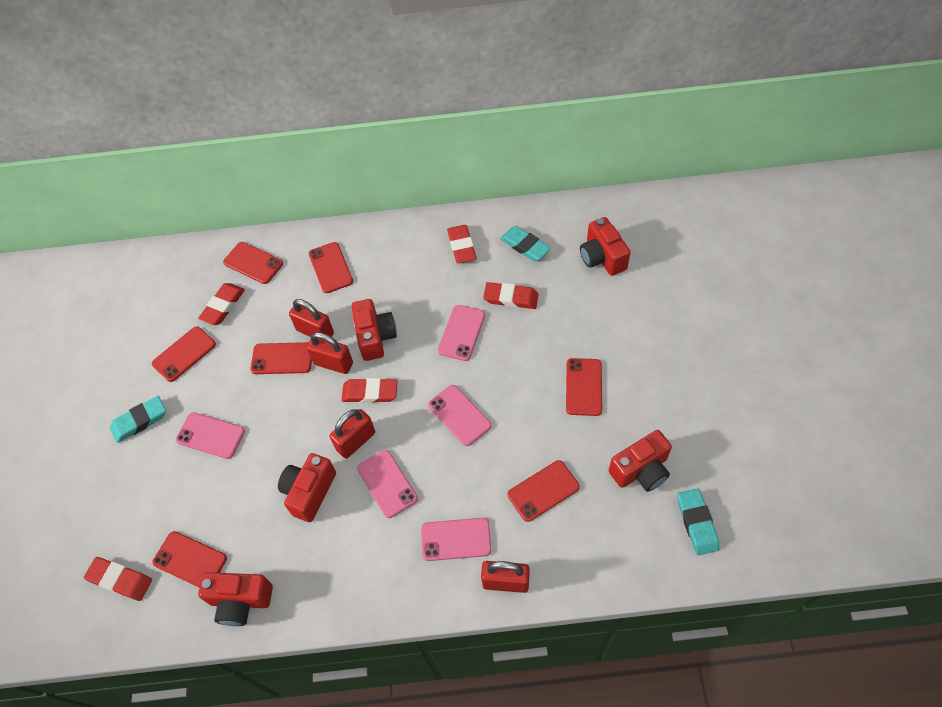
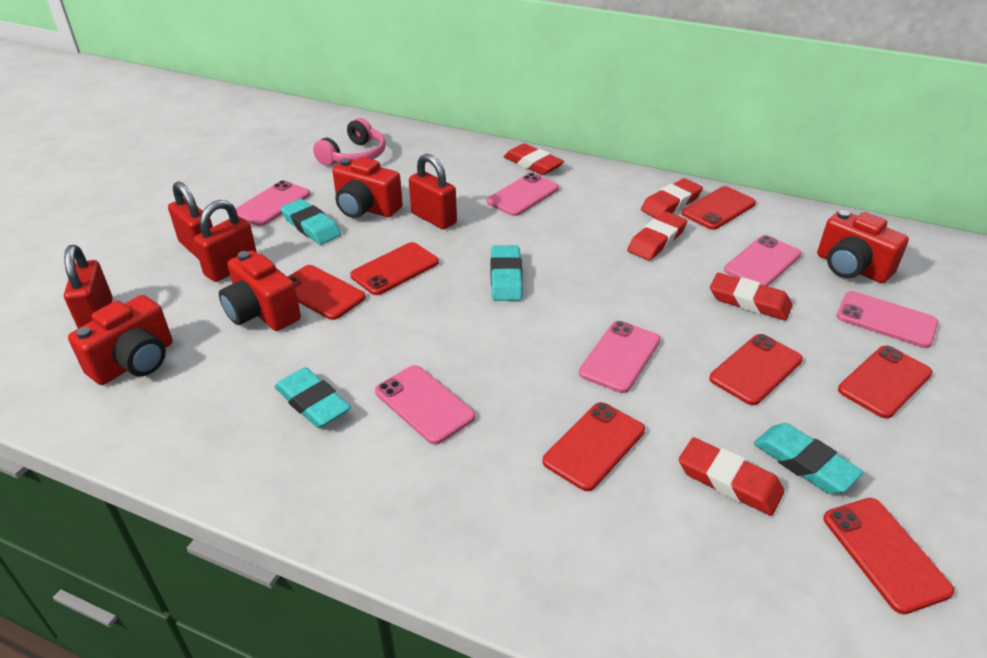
pink headphones: 0 -> 1
pink phone: 5 -> 6
red camera: 5 -> 4
turquoise eraser: 3 -> 4

